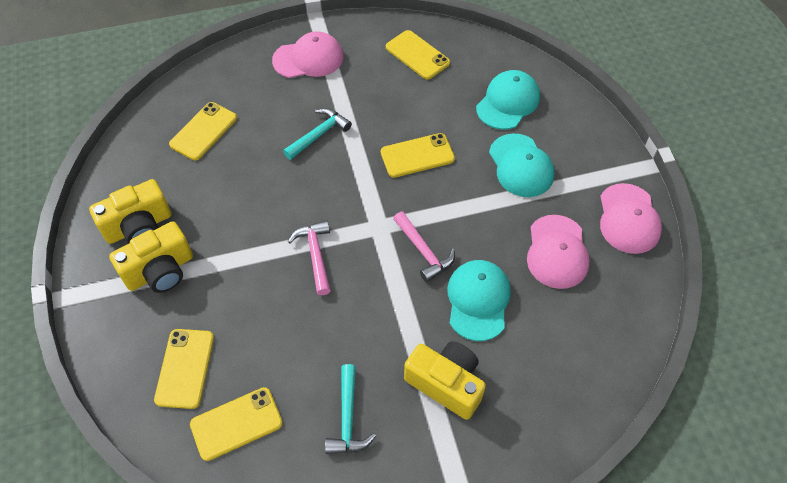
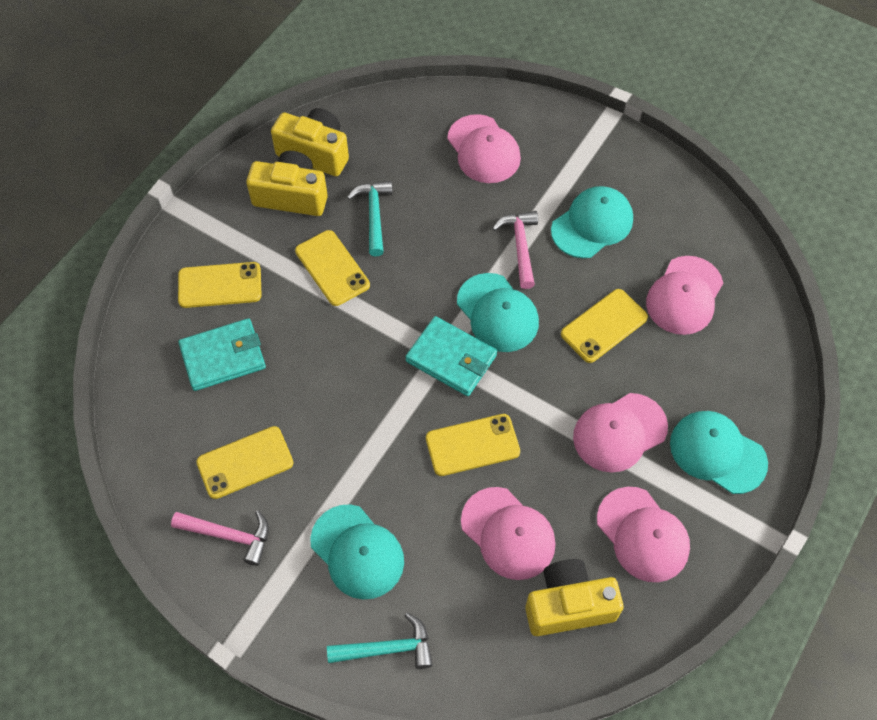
pink cap: 3 -> 5
turquoise cap: 3 -> 4
turquoise wallet: 0 -> 2

